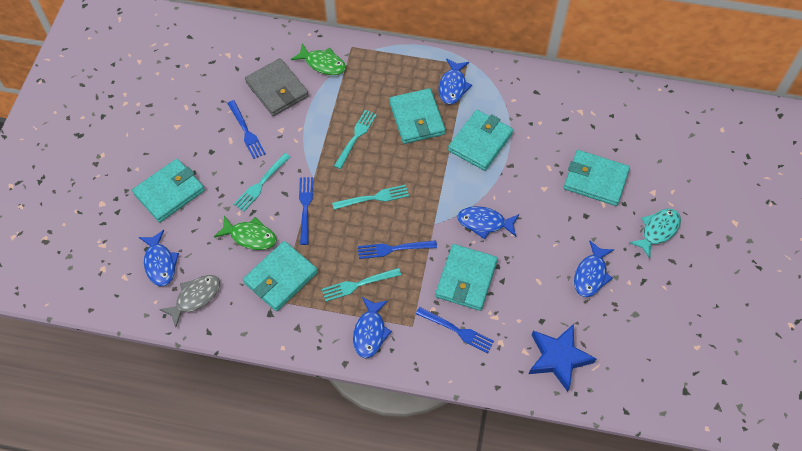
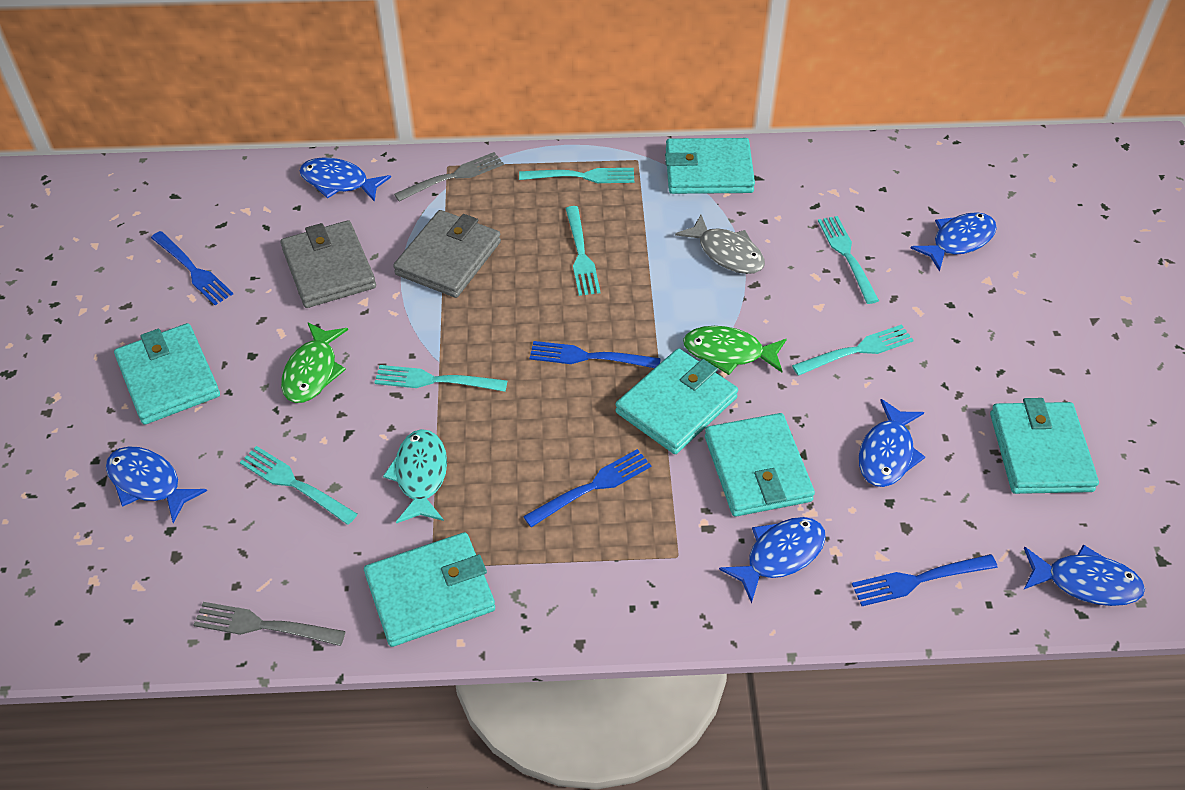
blue fish: 5 -> 6
blue star: 1 -> 0
grey fork: 0 -> 2
grey wallet: 1 -> 2
turquoise fork: 4 -> 6

